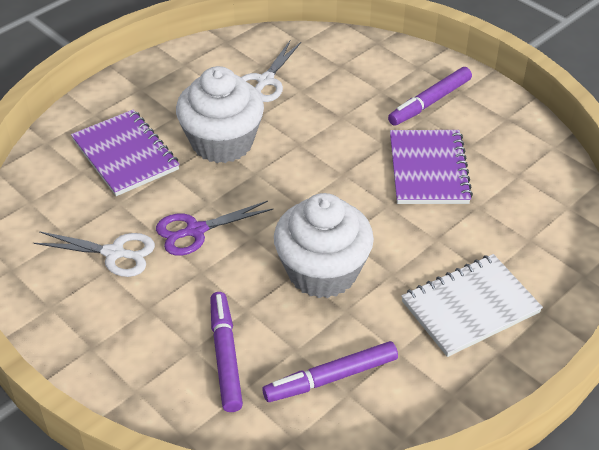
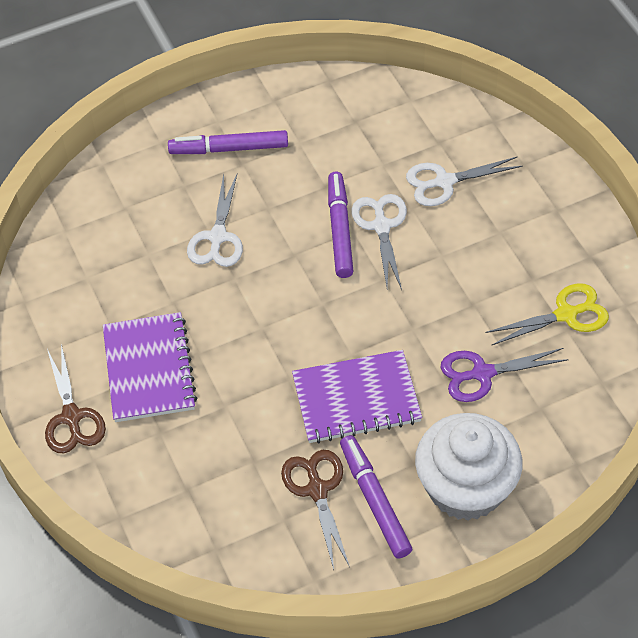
brown scissors: 0 -> 2
white cupcake: 2 -> 1
white notebook: 1 -> 0
white scissors: 2 -> 3
yellow scissors: 0 -> 1

